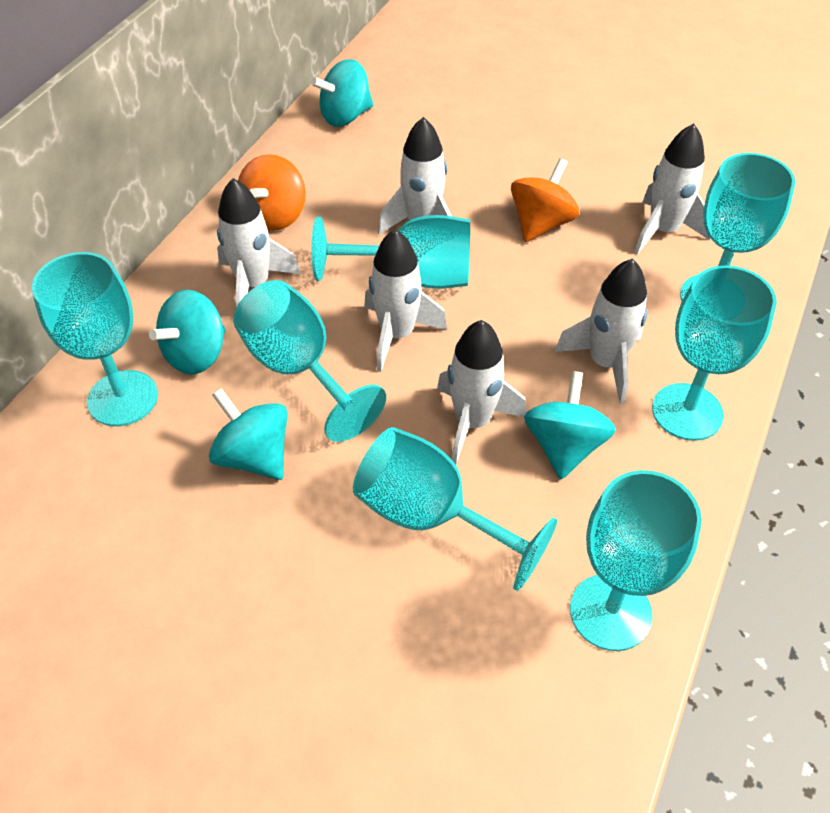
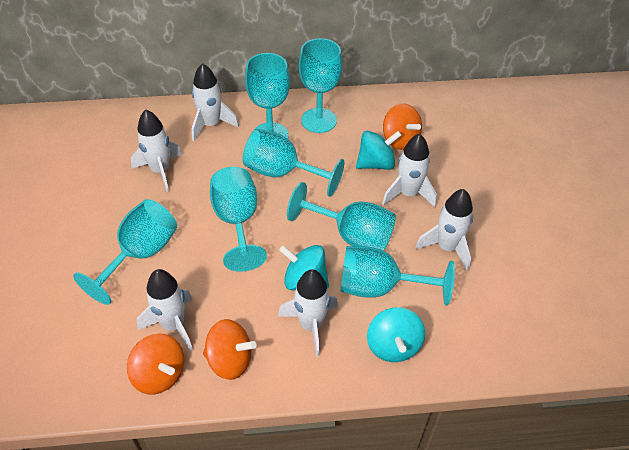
orange spinning top: 2 -> 3
turquoise spinning top: 4 -> 3

